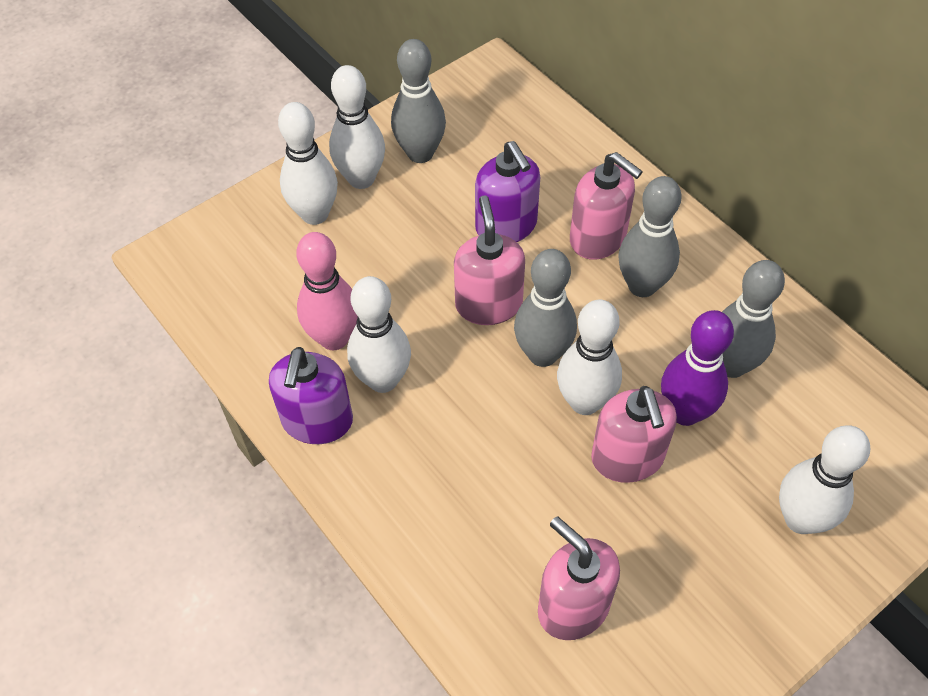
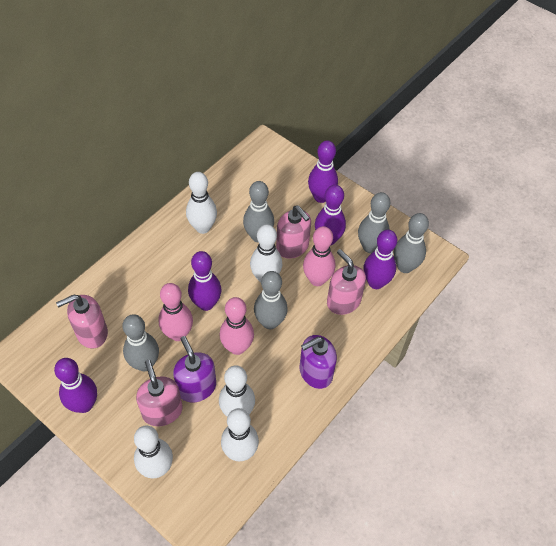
grey bowling pin: 4 -> 5
pink bowling pin: 1 -> 3
purple bowling pin: 1 -> 5

